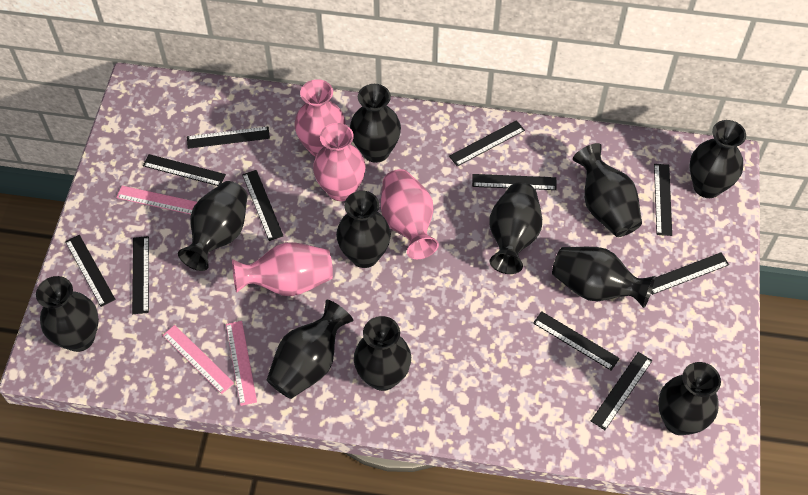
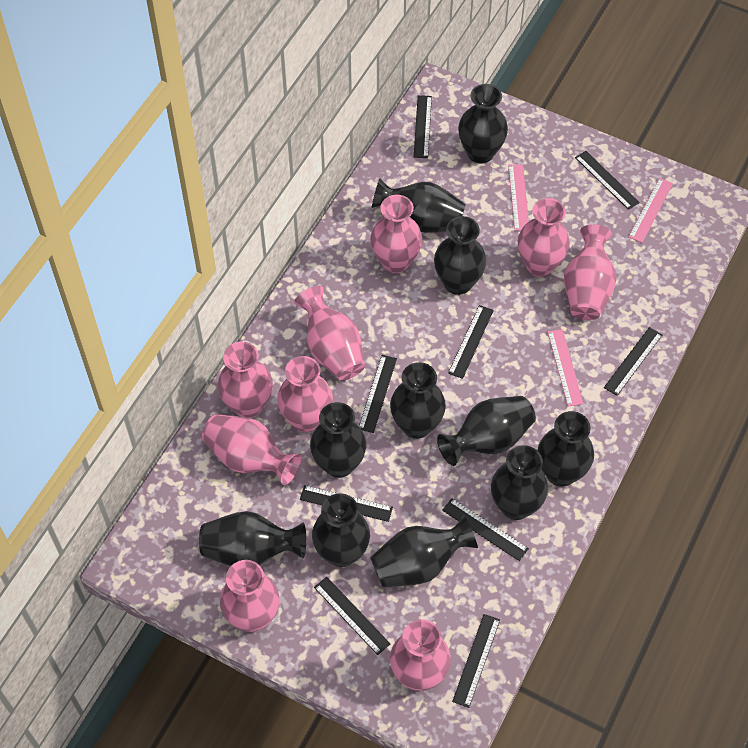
black ruler: 11 -> 9
pink vase: 4 -> 9

